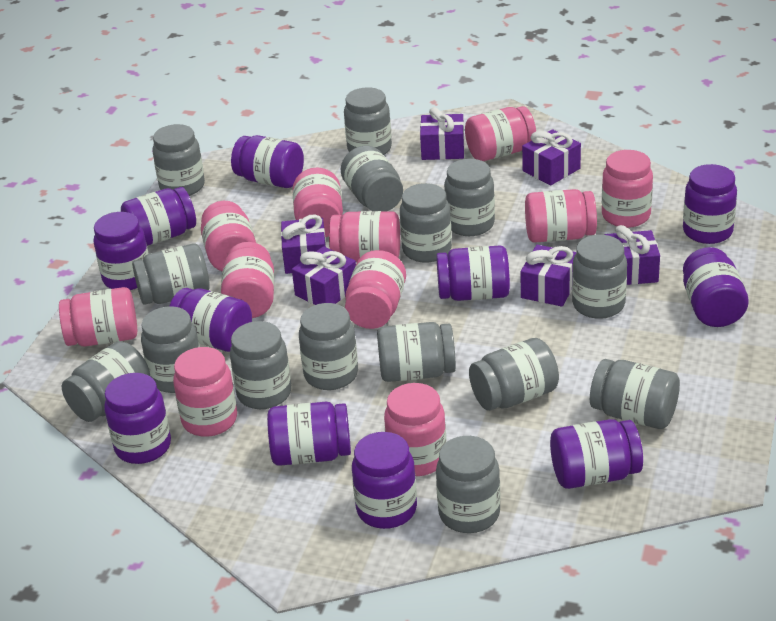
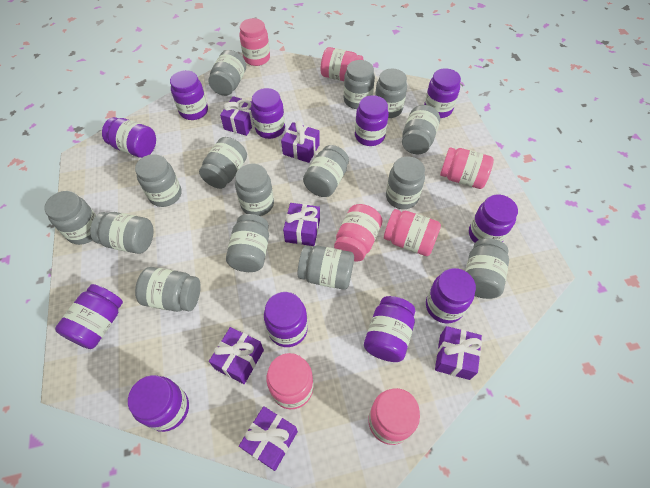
pink jar: 11 -> 7

